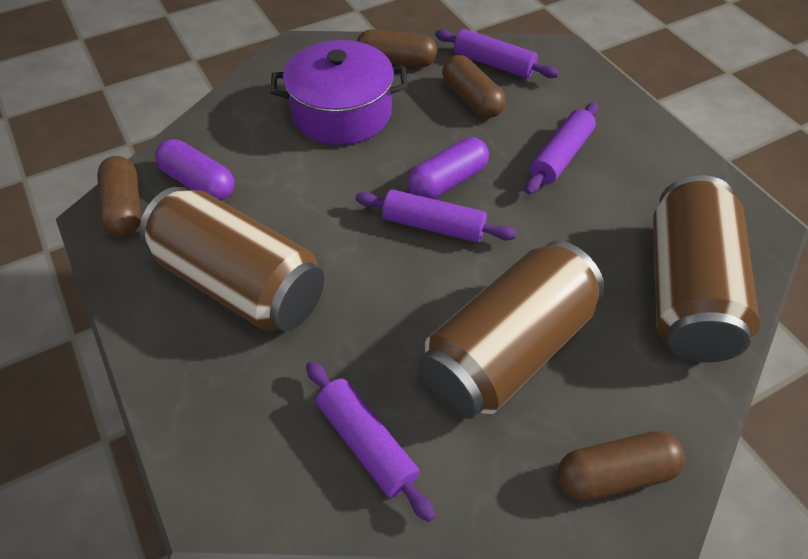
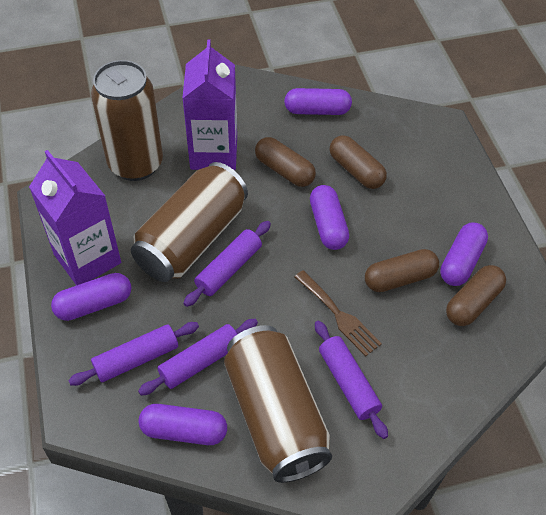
brown fork: 0 -> 1
purple capsule: 2 -> 5
purple carton: 0 -> 2
purple pot: 1 -> 0

